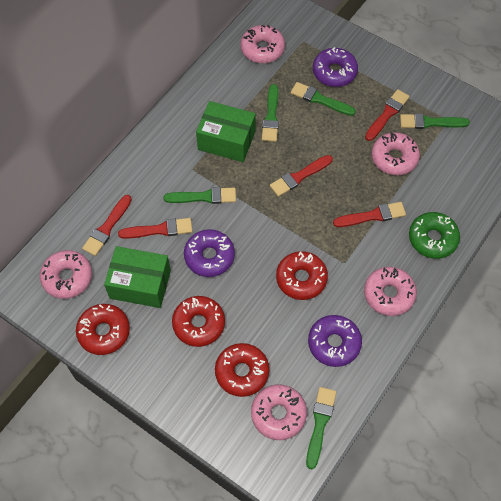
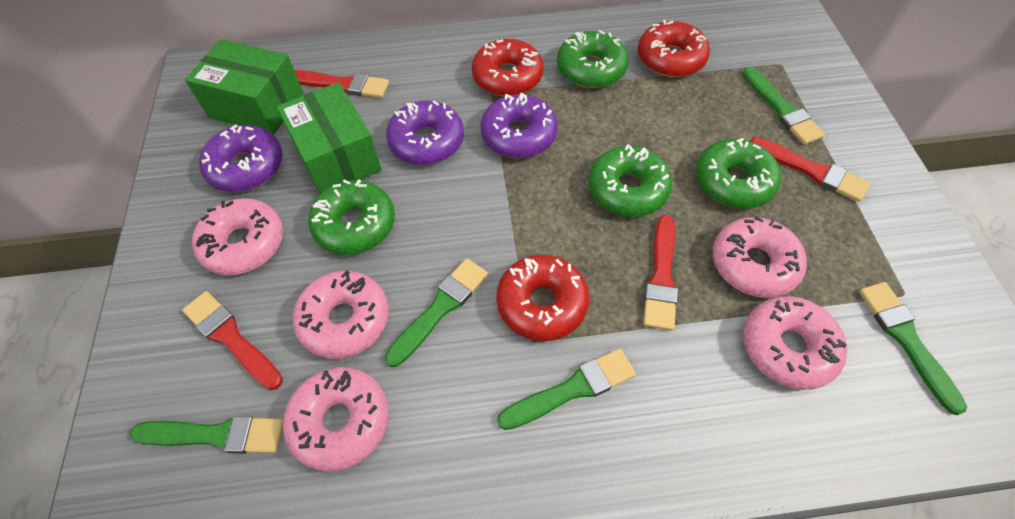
green donut: 1 -> 4
red brush: 5 -> 4
red donut: 4 -> 3

